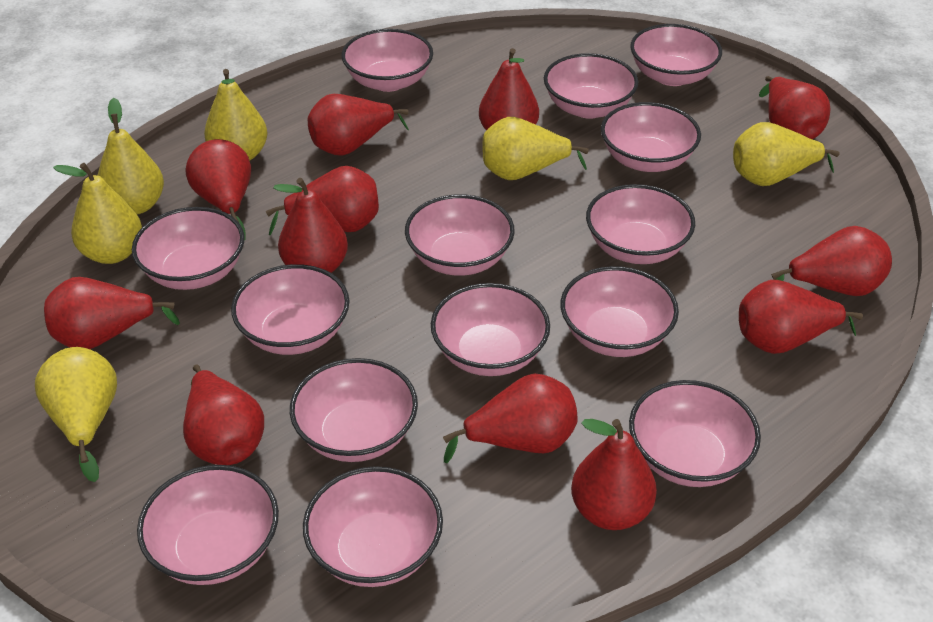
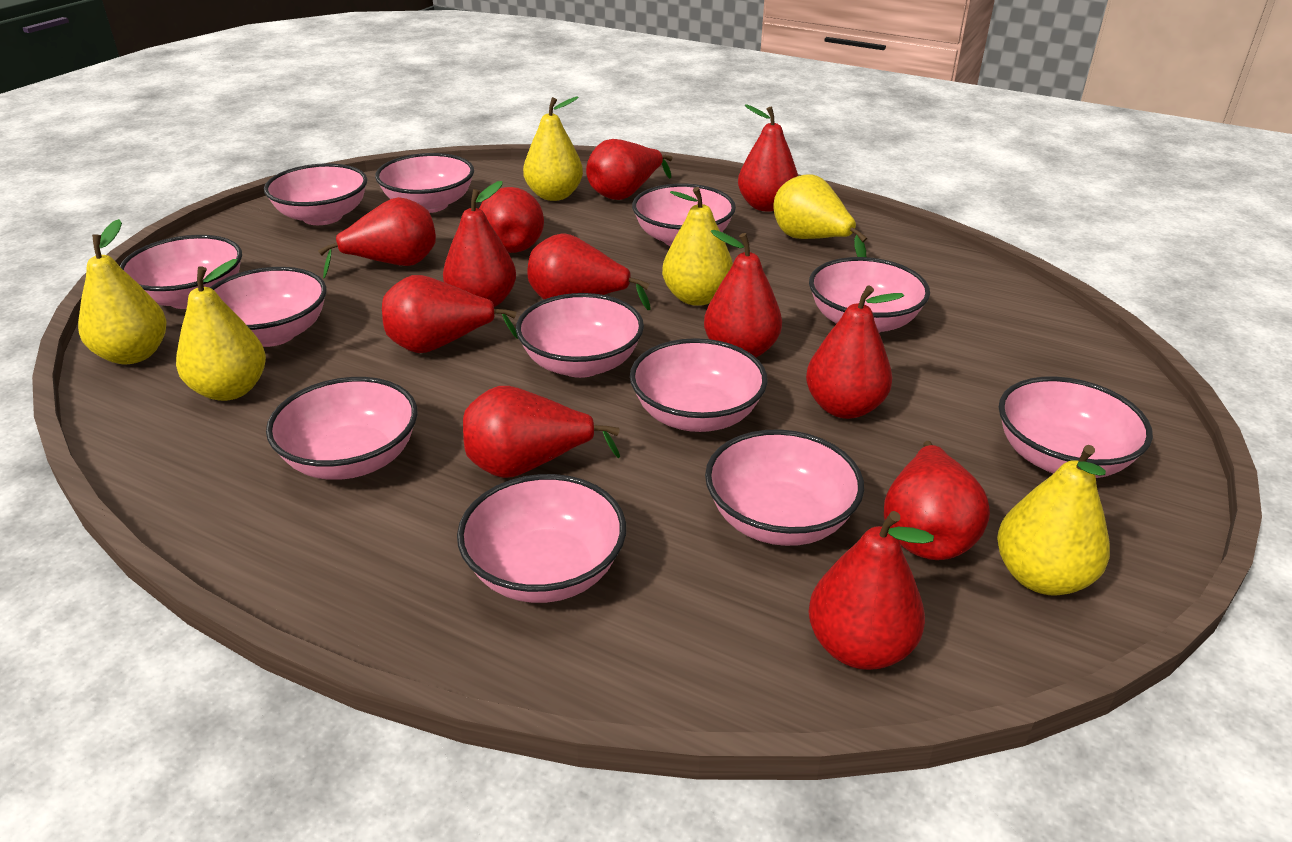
pink bowl: 14 -> 12

